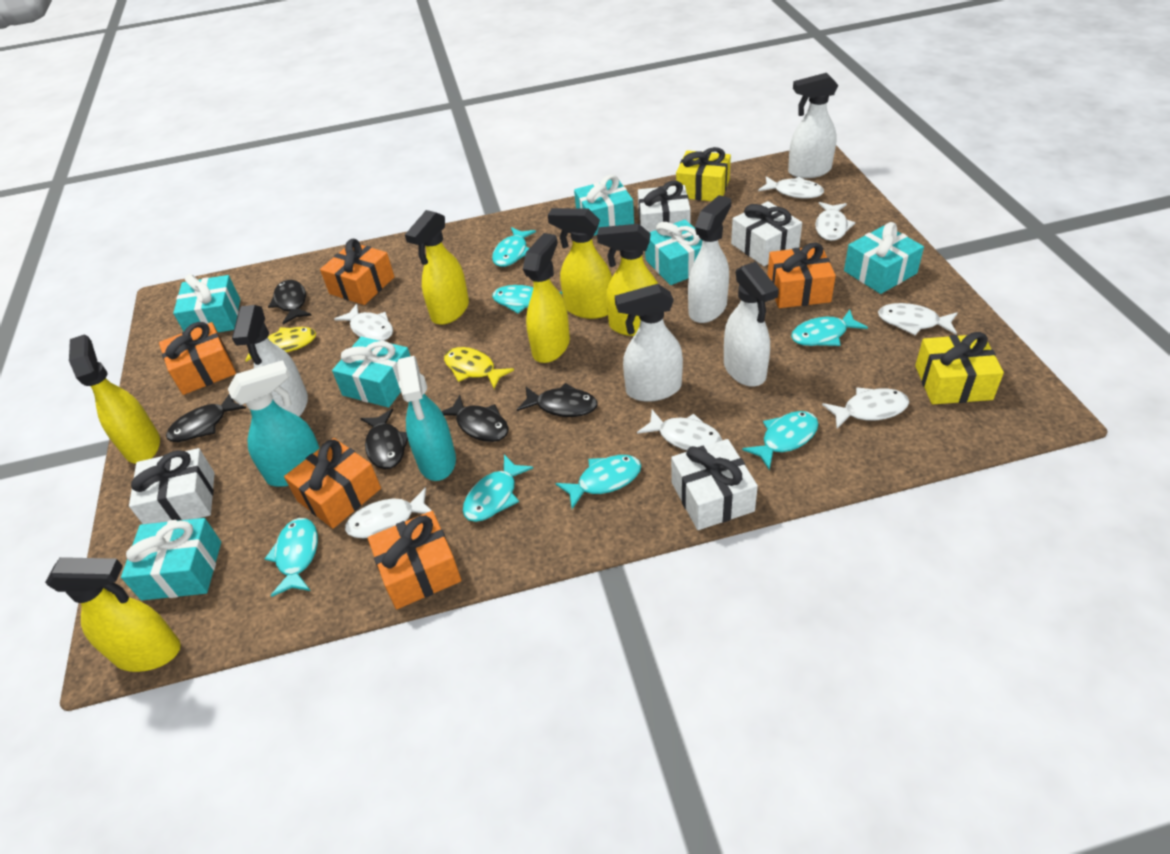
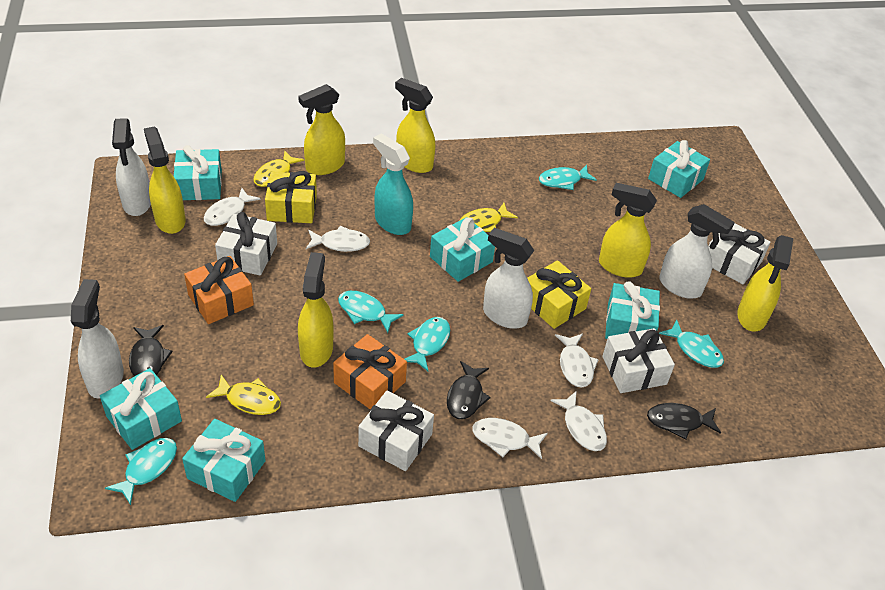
black fish: 5 -> 3
orange gift: 5 -> 2
turquoise fish: 7 -> 5
turquoise spray bottle: 2 -> 1
white fish: 7 -> 5
white spray bottle: 5 -> 4
yellow fish: 2 -> 3

